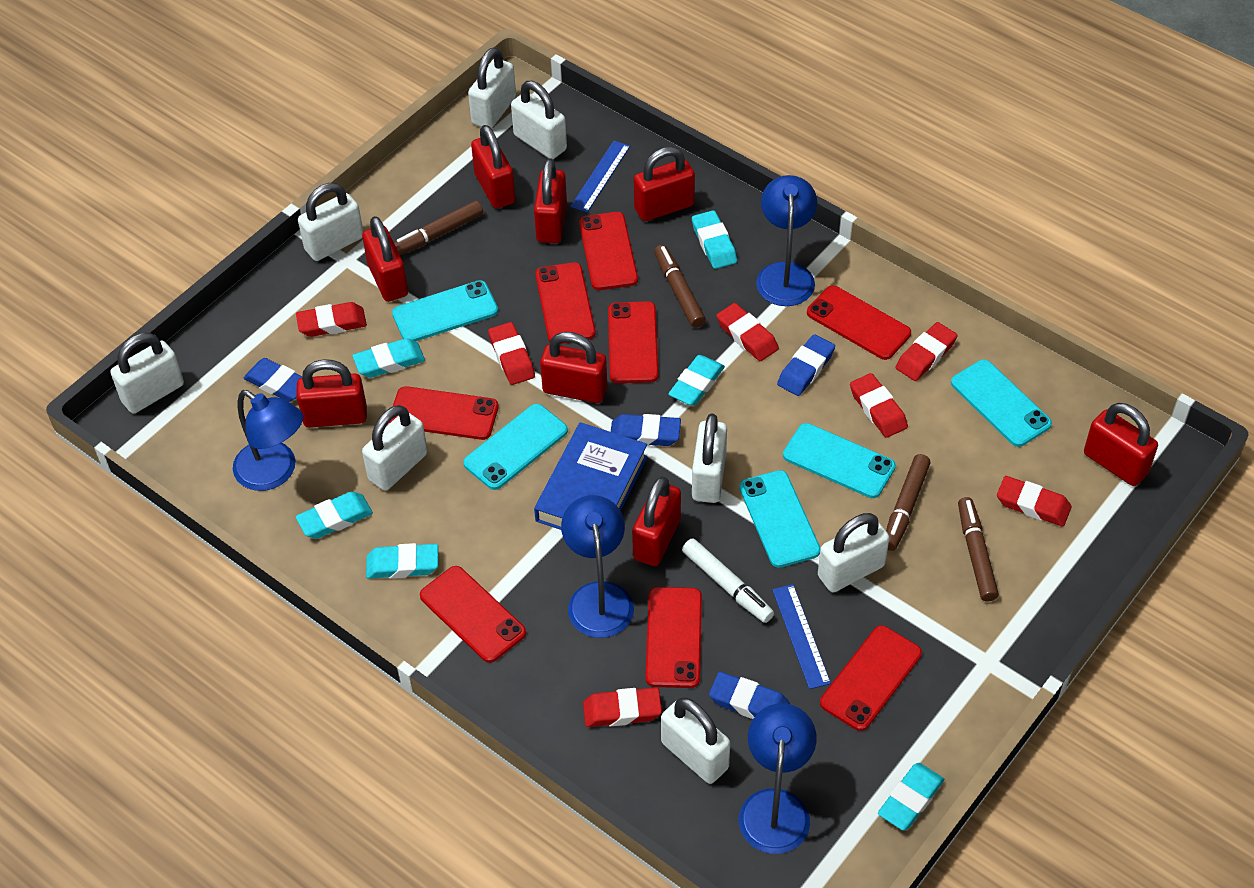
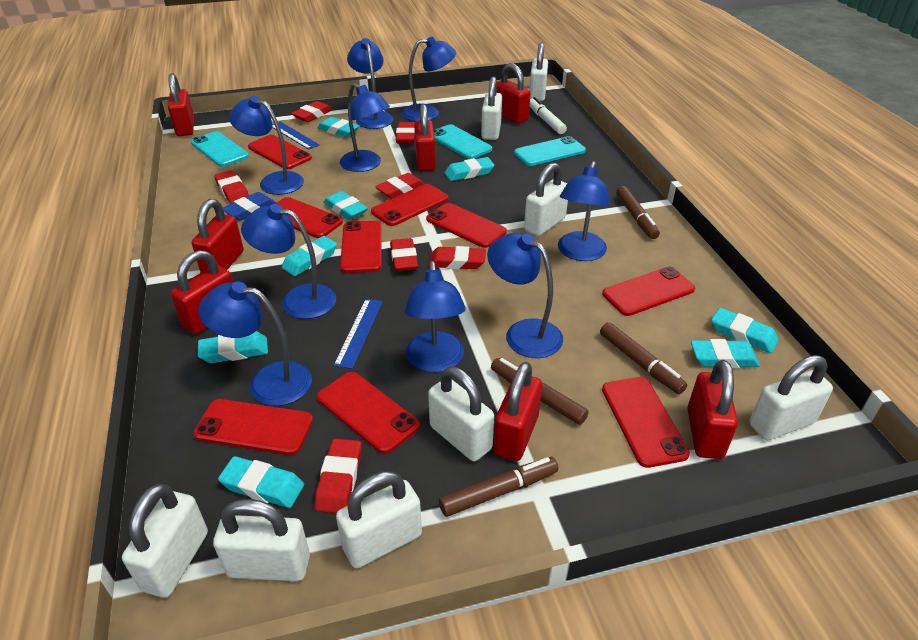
blue book: 1 -> 0
blue eraser: 4 -> 1
blue lamp: 4 -> 9
red padlock: 8 -> 7
red phone: 8 -> 9
turquoise eraser: 6 -> 8
turquoise phone: 5 -> 3

